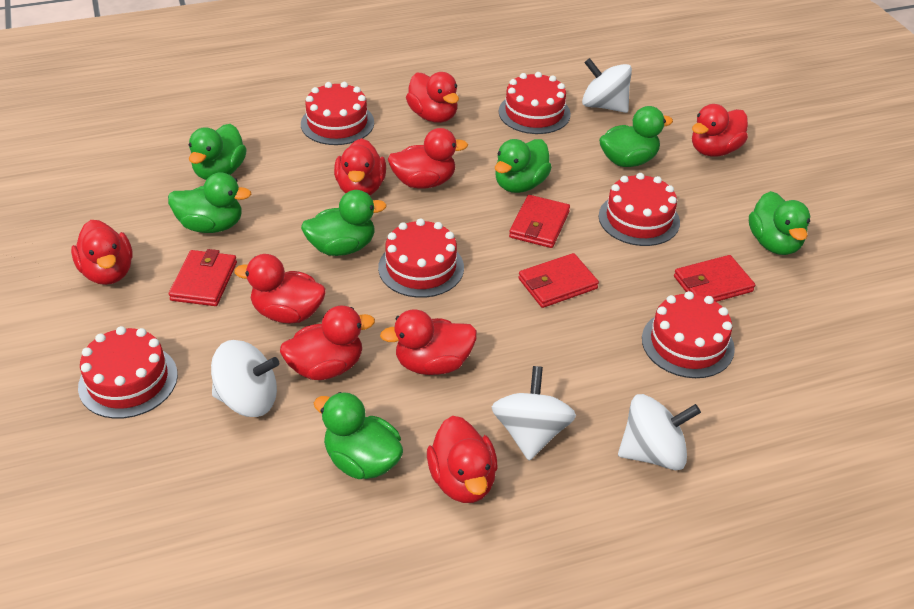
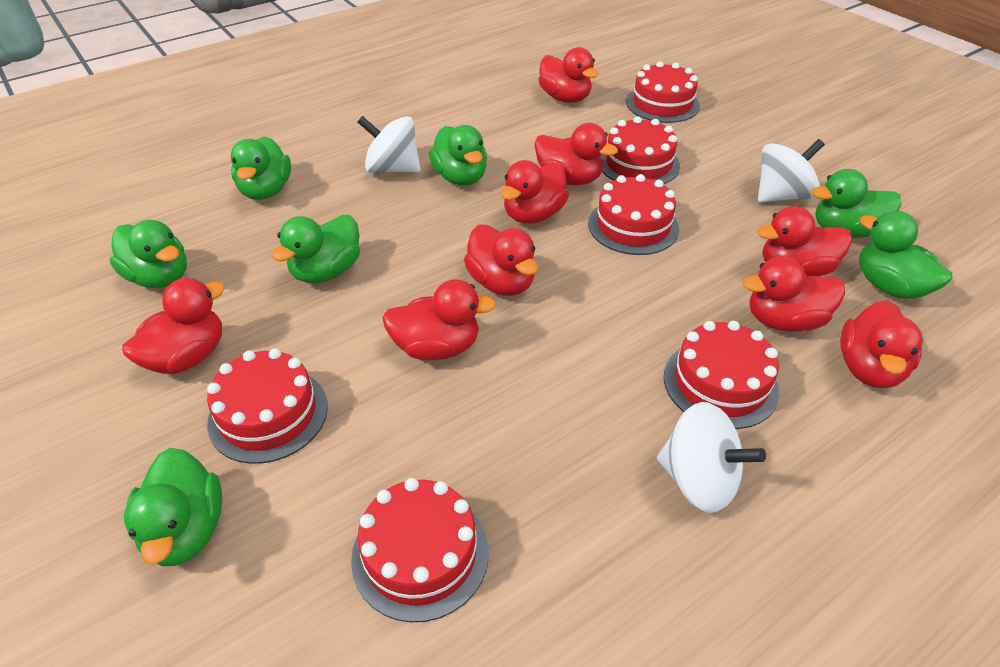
red wallet: 4 -> 0
white spinning top: 4 -> 3

